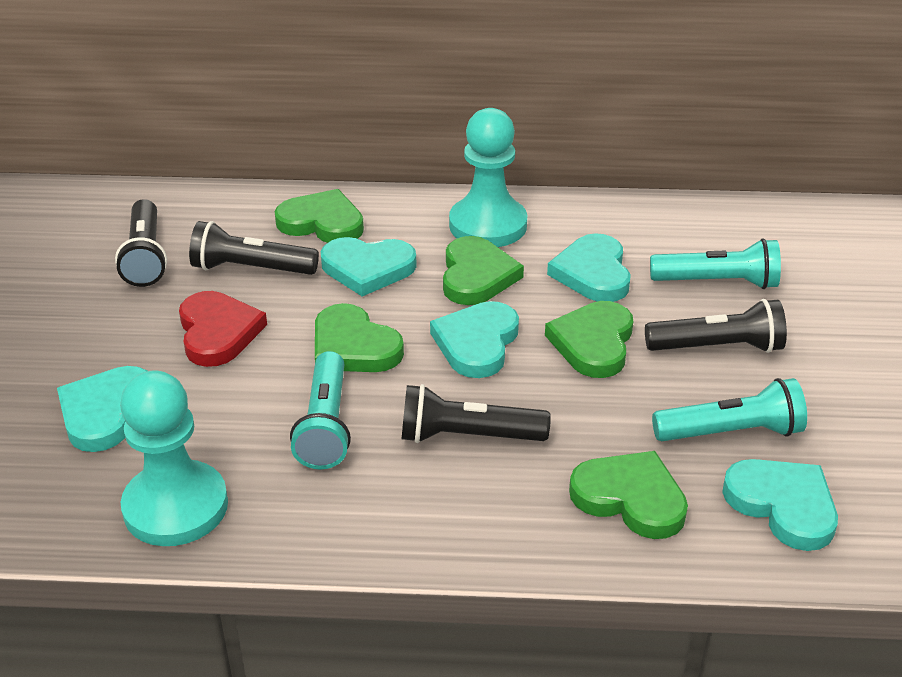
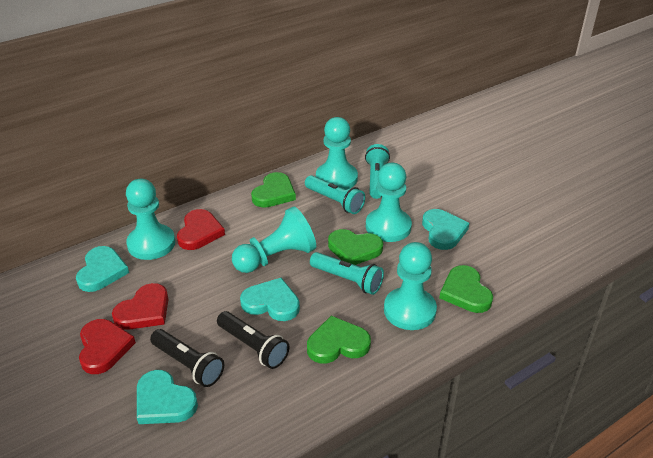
black flashlight: 4 -> 2
green heart: 5 -> 4
red heart: 1 -> 3
turquoise heart: 5 -> 4
turquoise pawn: 2 -> 5

